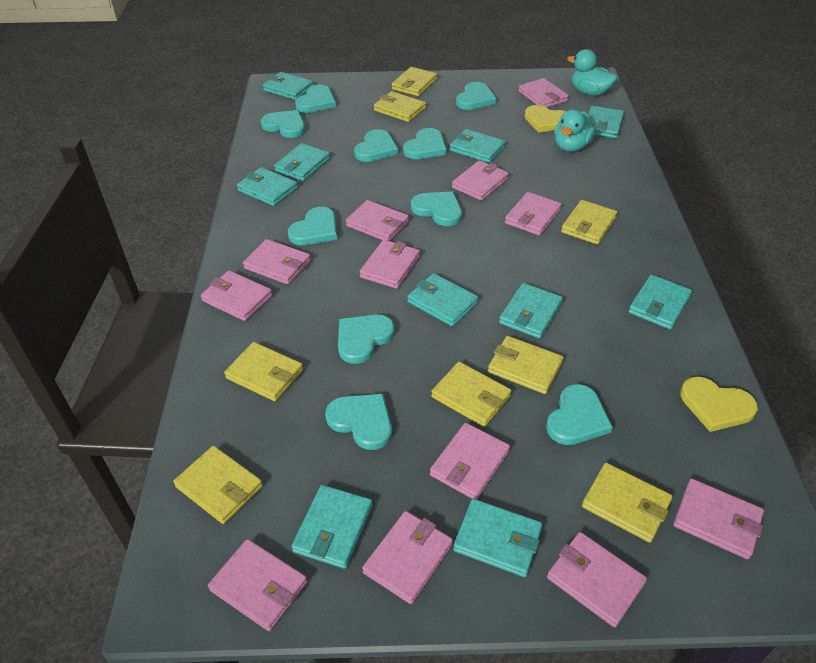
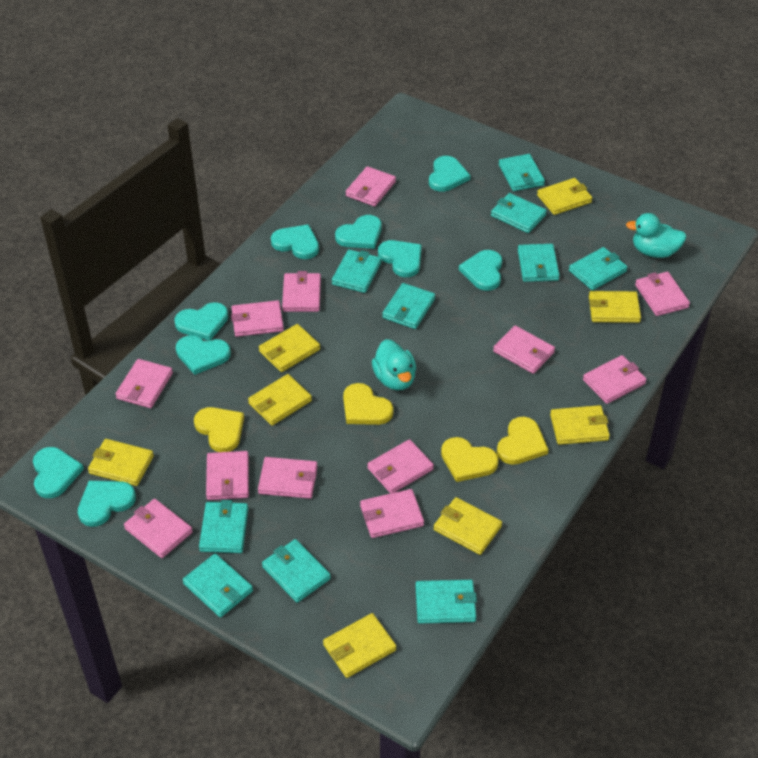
turquoise heart: 10 -> 9
yellow heart: 2 -> 4

